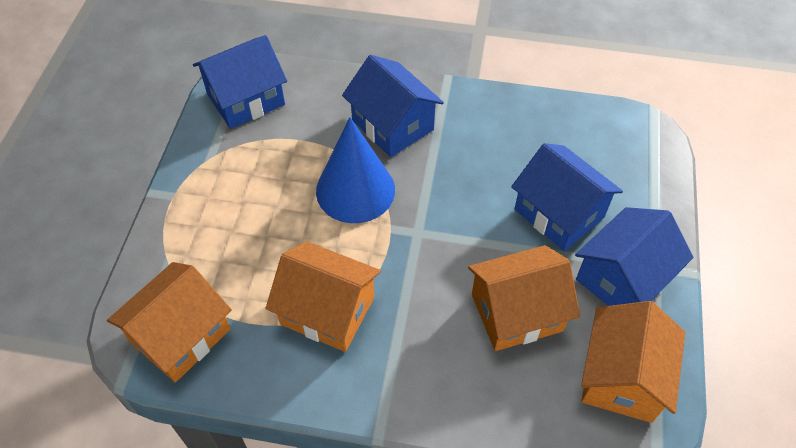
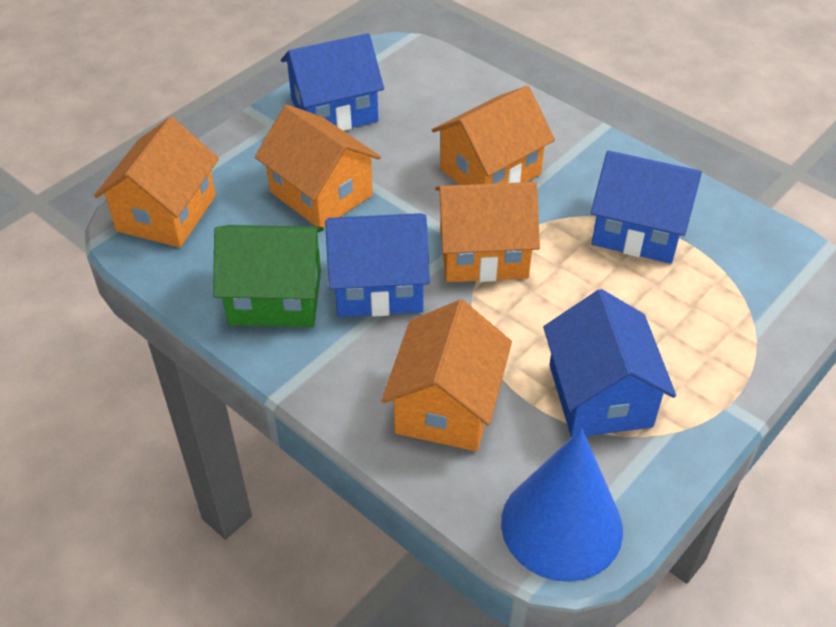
green house: 0 -> 1
orange house: 4 -> 5

